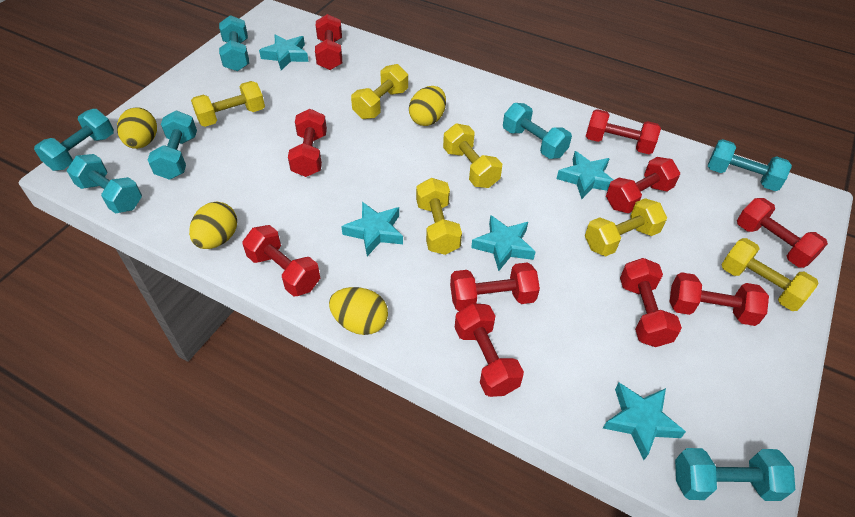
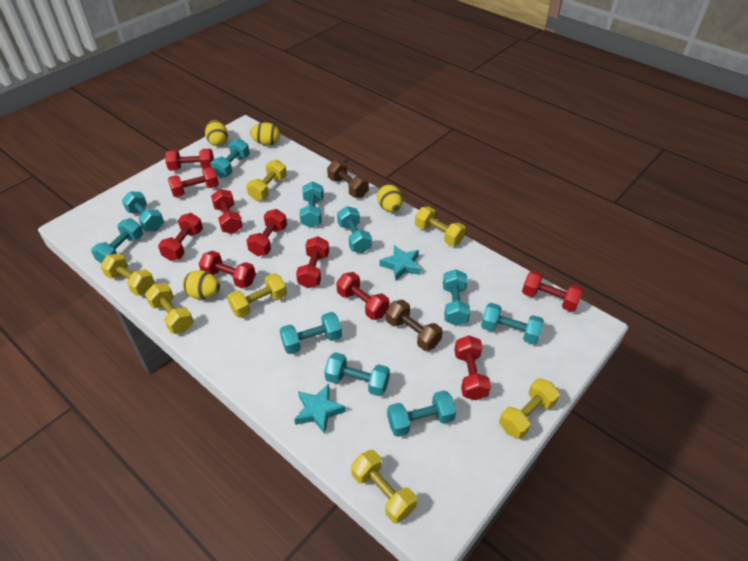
brown dumbbell: 0 -> 2
turquoise dumbbell: 7 -> 10
turquoise star: 5 -> 2
yellow dumbbell: 6 -> 7

